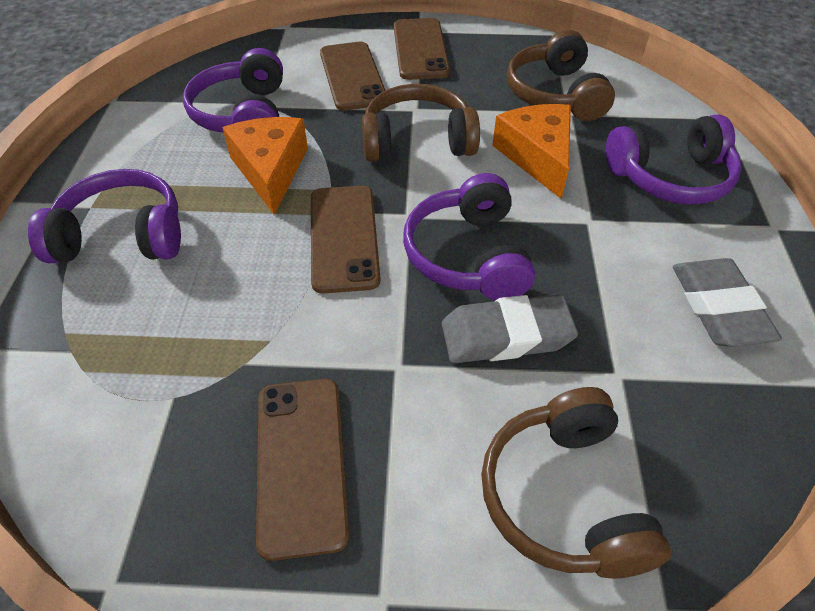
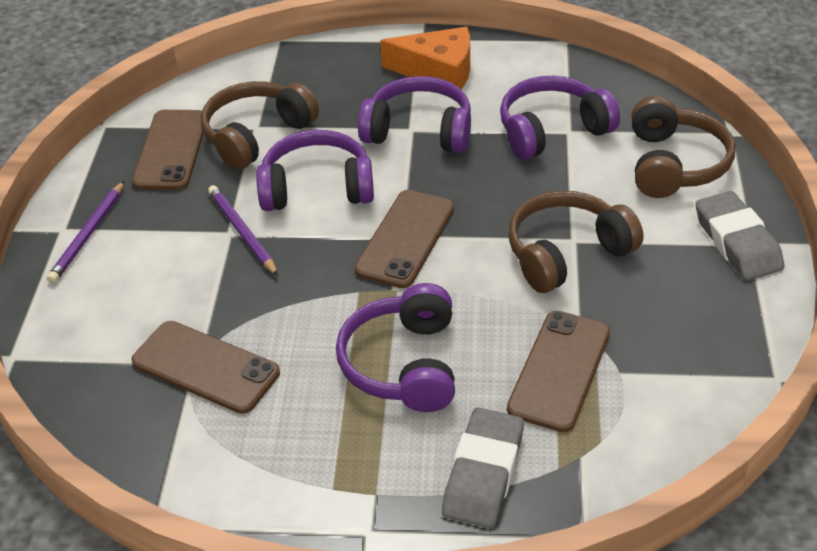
orange cheese: 2 -> 1
purple pencil: 0 -> 2

